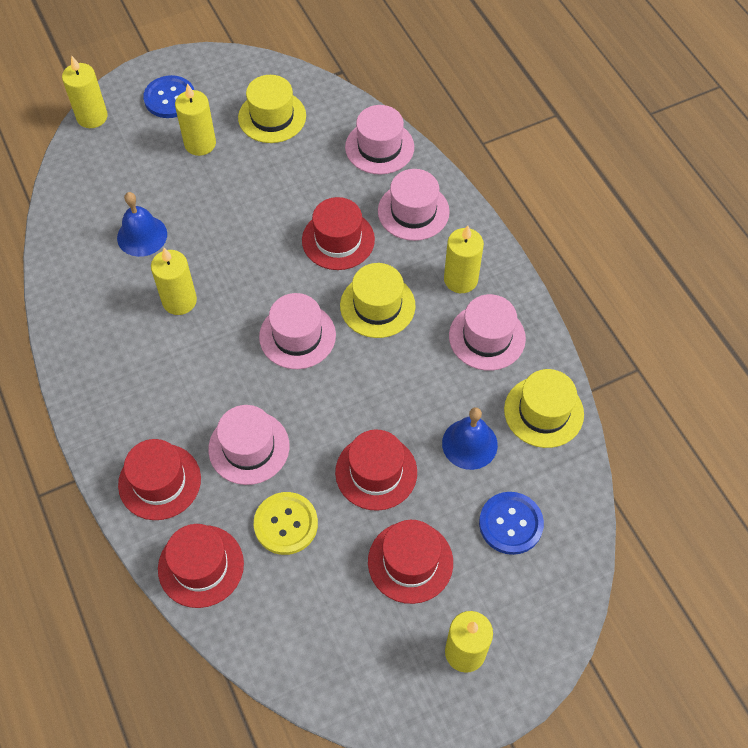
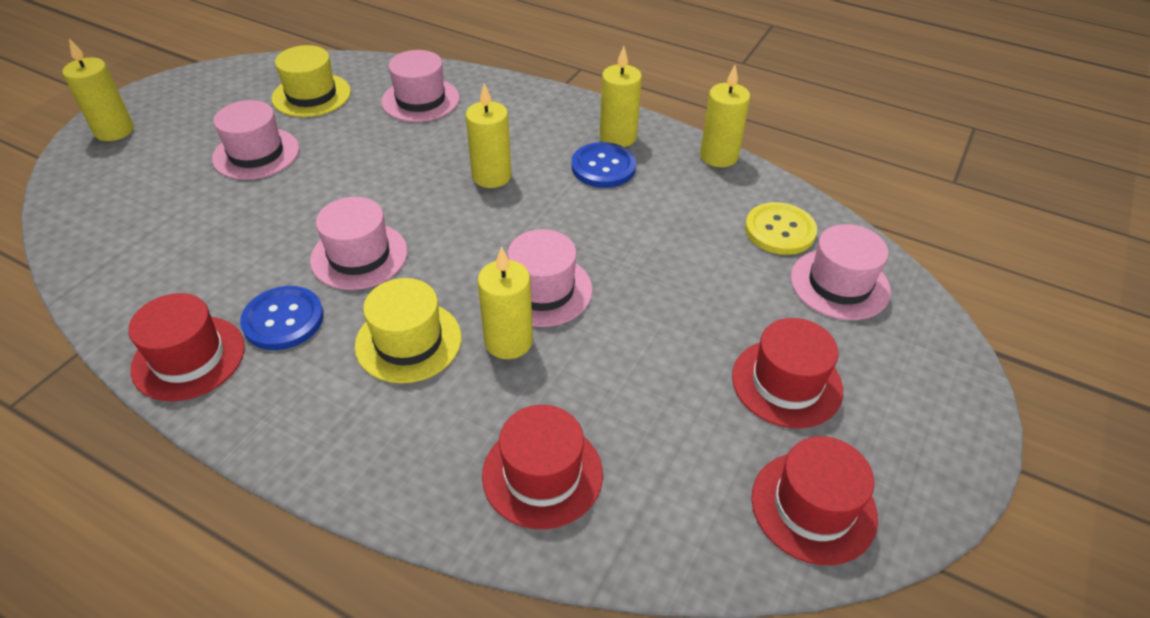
blue bell: 2 -> 0
red hat: 5 -> 4
yellow hat: 3 -> 2

